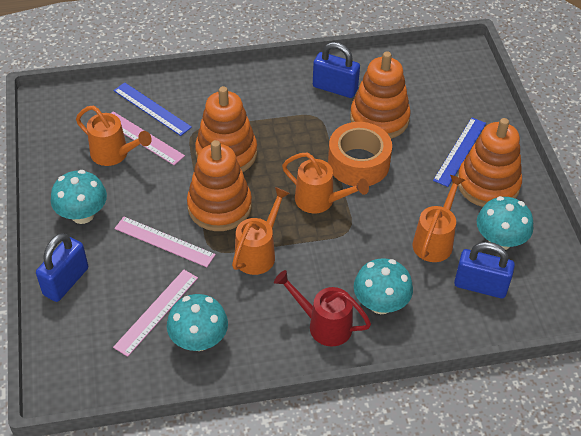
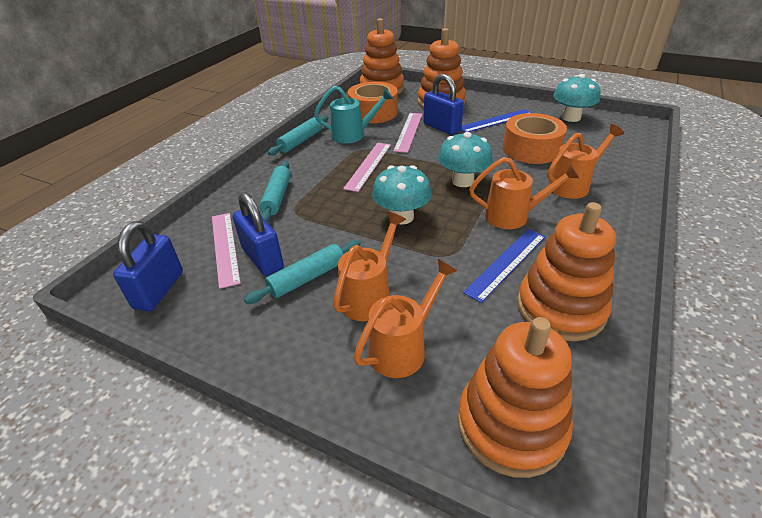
orange tape: 1 -> 2
red watering can: 1 -> 0
turquoise mushroom: 4 -> 3
turquoise rolling pin: 0 -> 3
turquoise watering can: 0 -> 1

